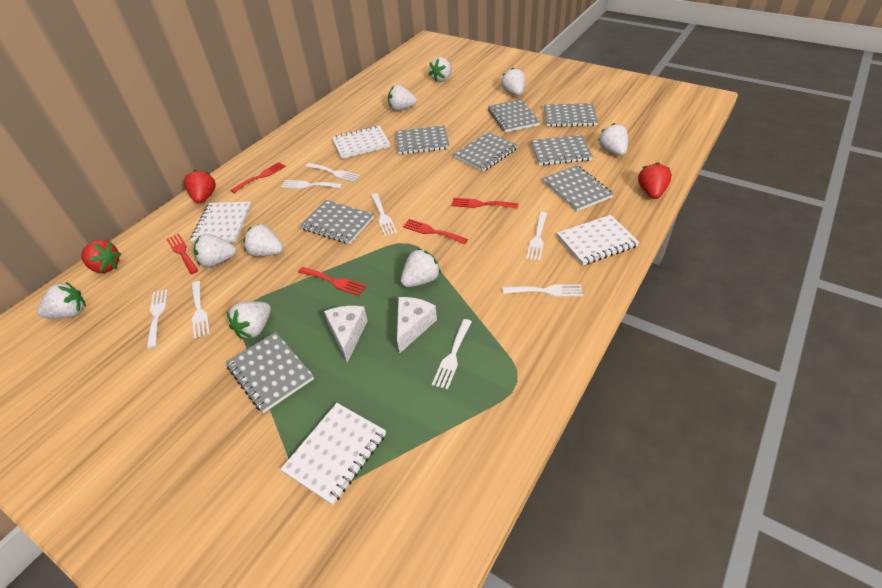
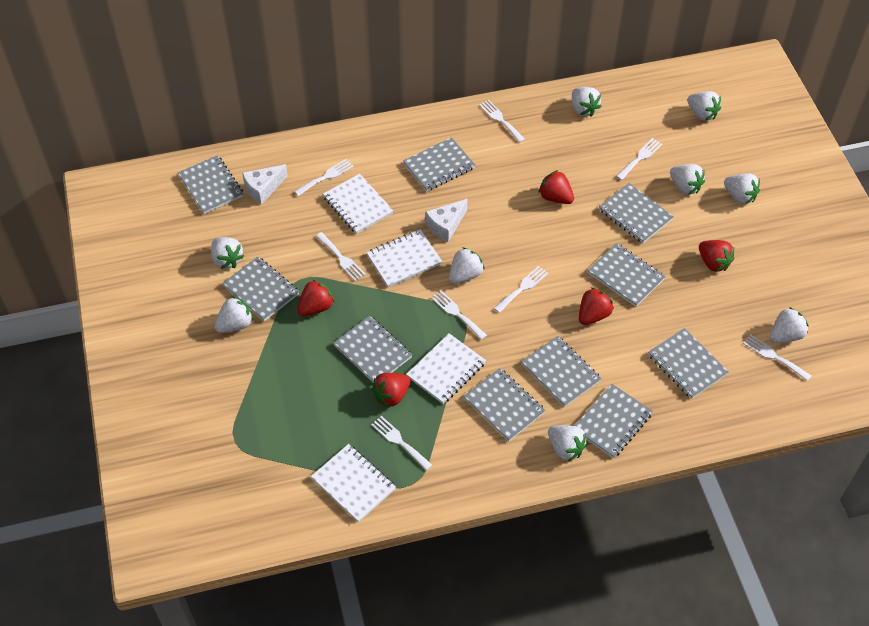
grey notebook: 8 -> 10
red fork: 5 -> 0
red strawberry: 3 -> 5

